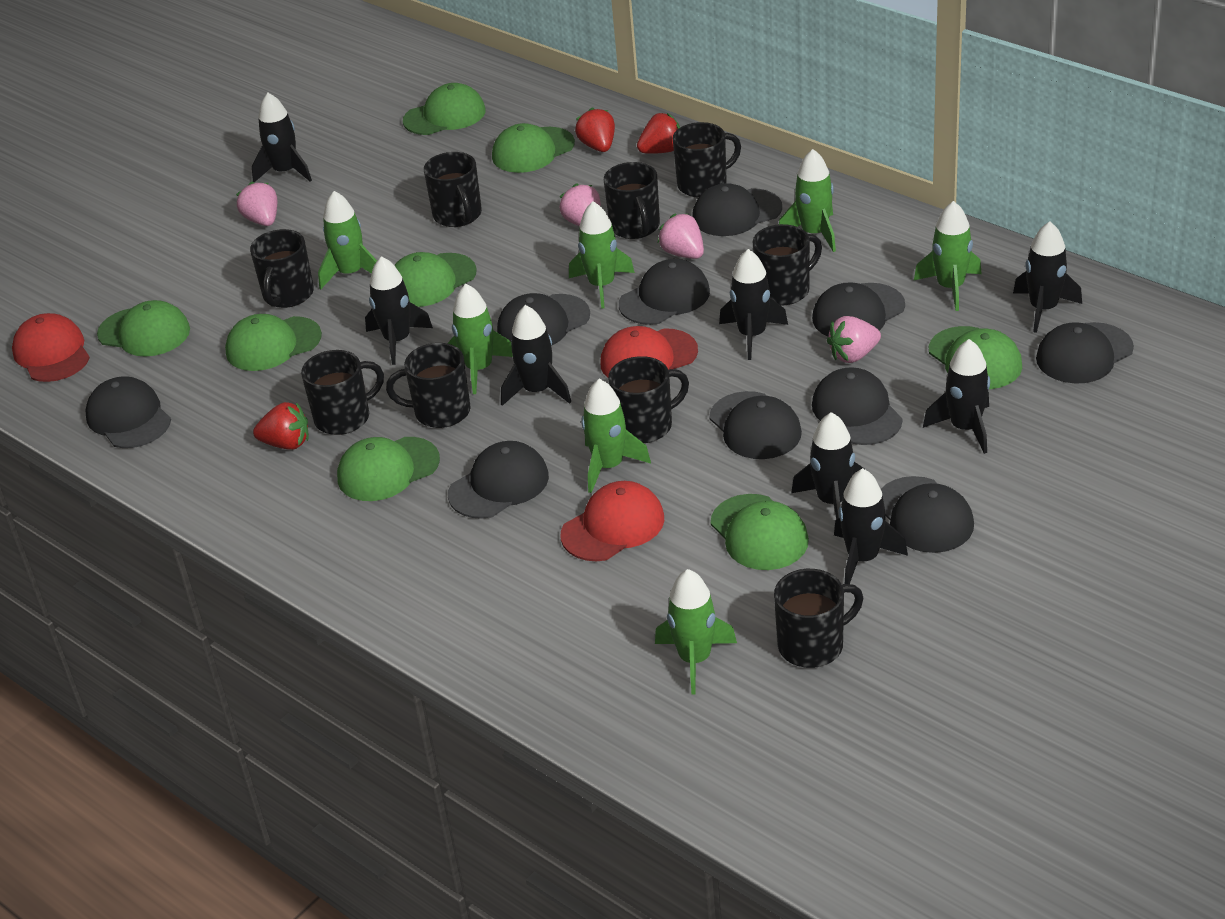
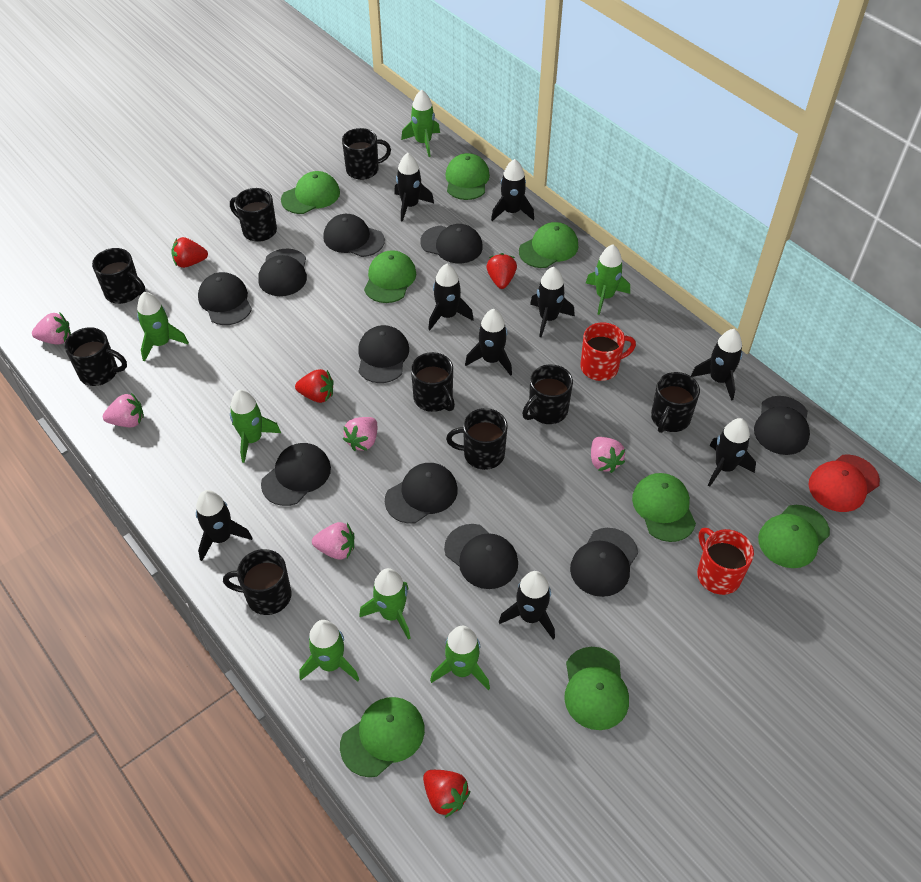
black rocket: 8 -> 9
pink strawberry: 4 -> 5
red cap: 3 -> 1
red mug: 0 -> 2
red strawberry: 3 -> 4

